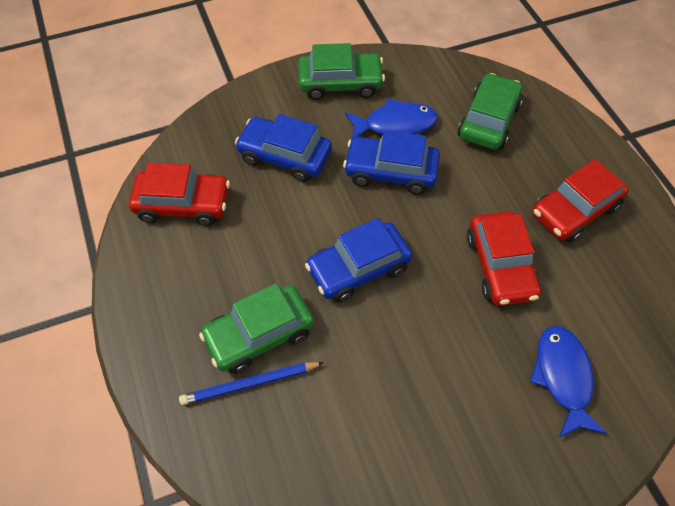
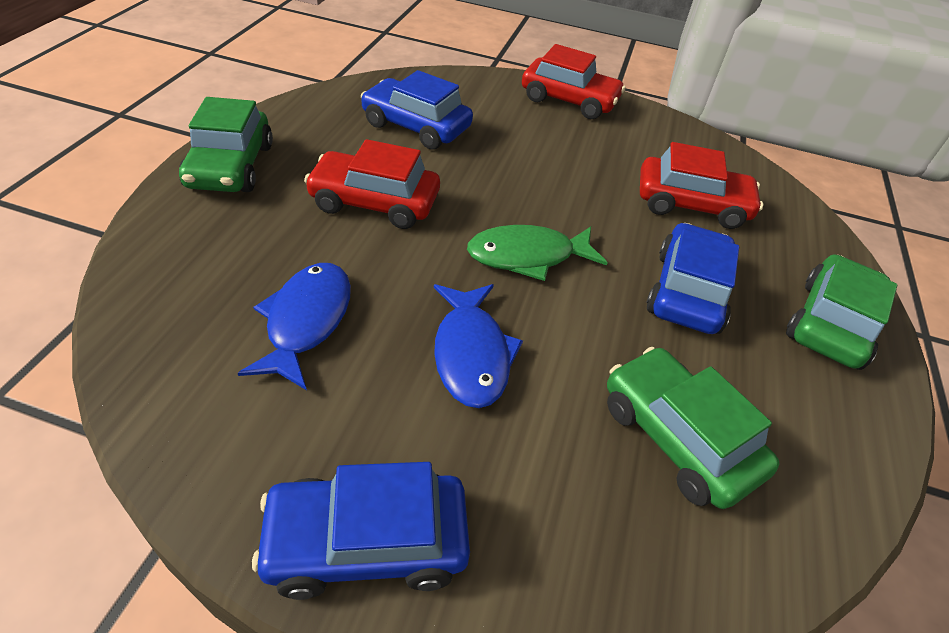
blue pencil: 1 -> 0
green fish: 0 -> 1

